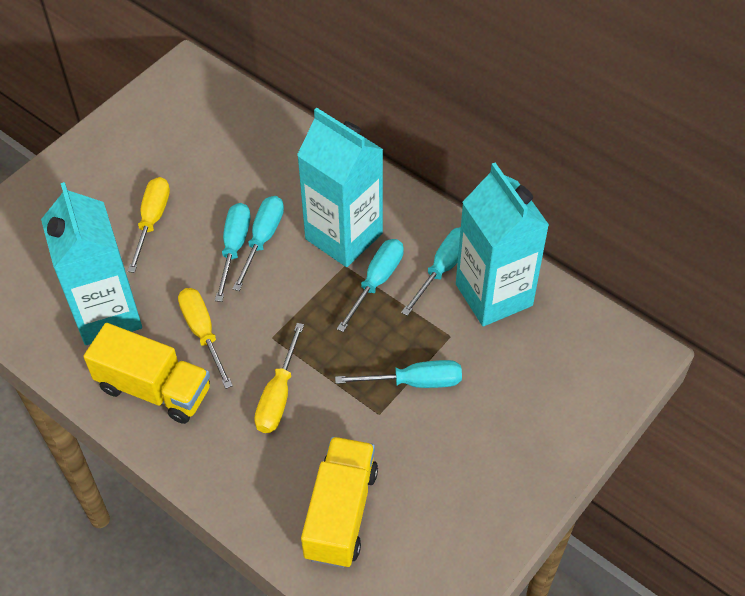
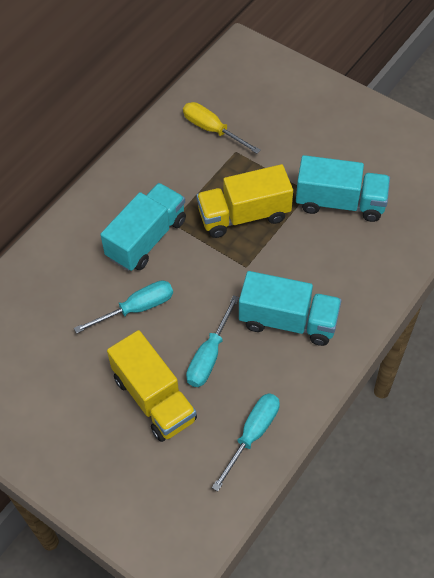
turquoise carton: 3 -> 0
turquoise screwdriver: 5 -> 3
turquoise truck: 0 -> 3
yellow screwdriver: 3 -> 1

